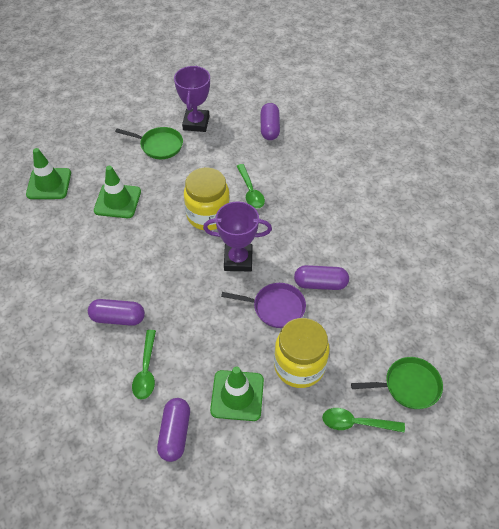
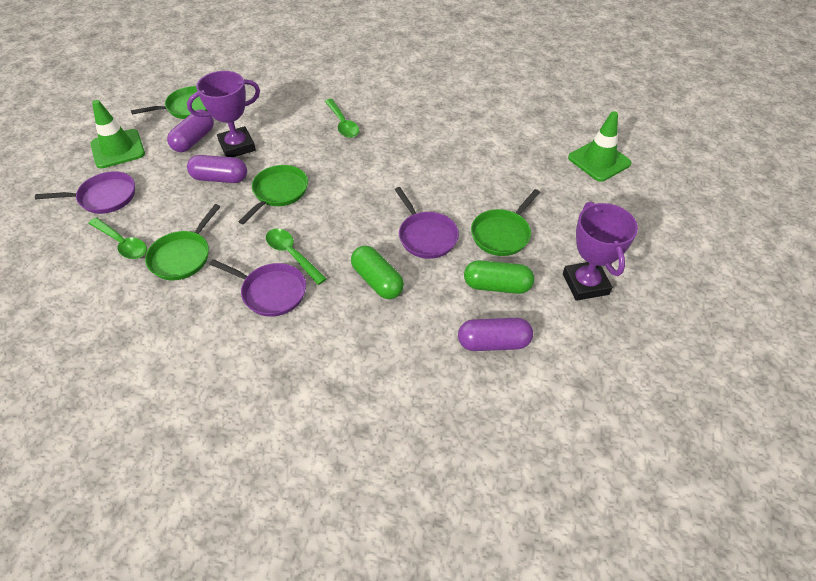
green capsule: 0 -> 2
green pan: 2 -> 4
green traffic cone: 3 -> 2
purple capsule: 4 -> 3
purple pan: 1 -> 3
yellow jar: 2 -> 0

